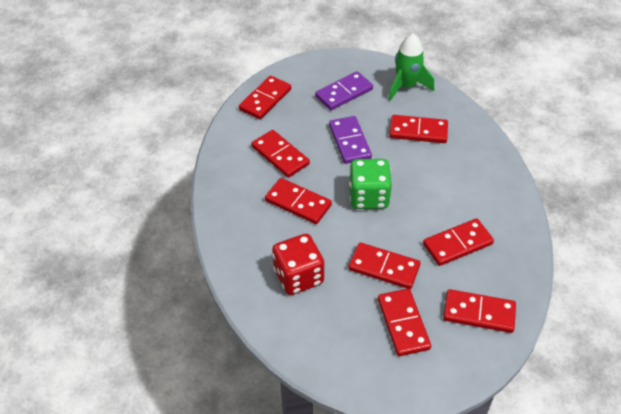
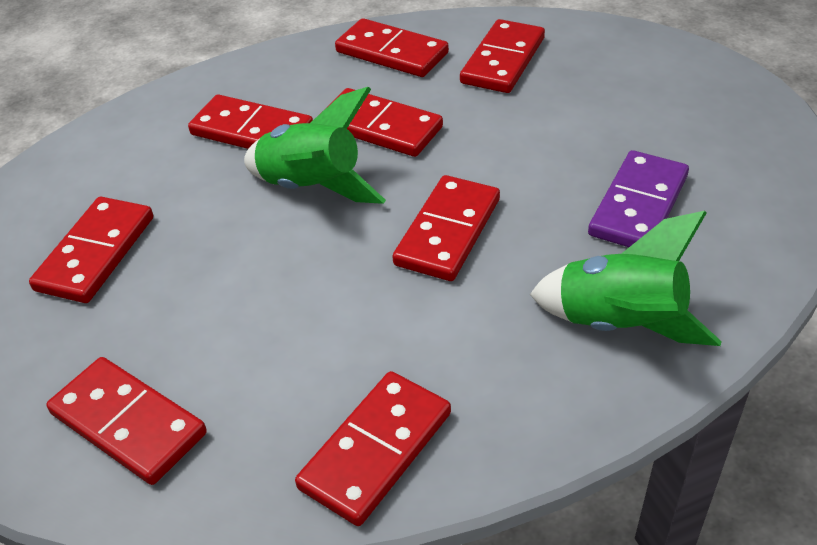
green dice: 1 -> 0
green rocket: 1 -> 2
purple domino: 2 -> 1
red dice: 1 -> 0

